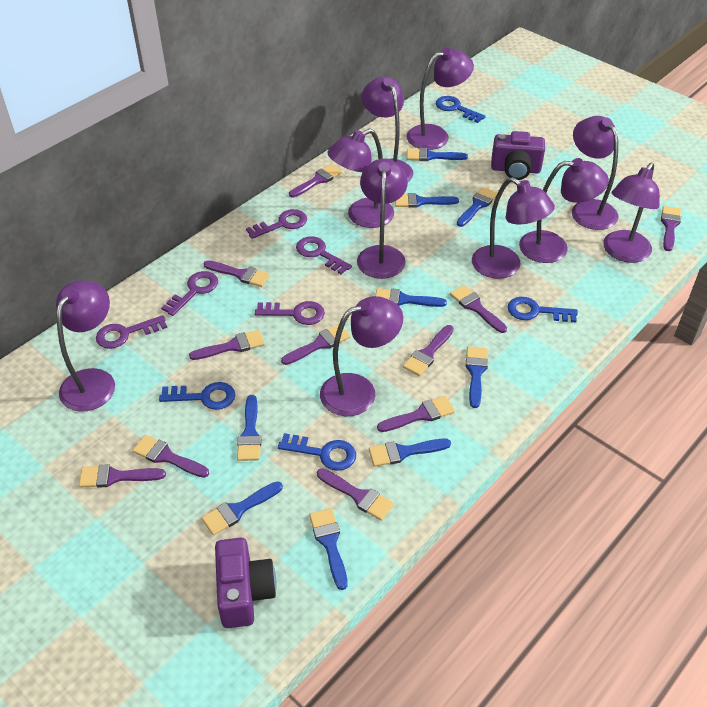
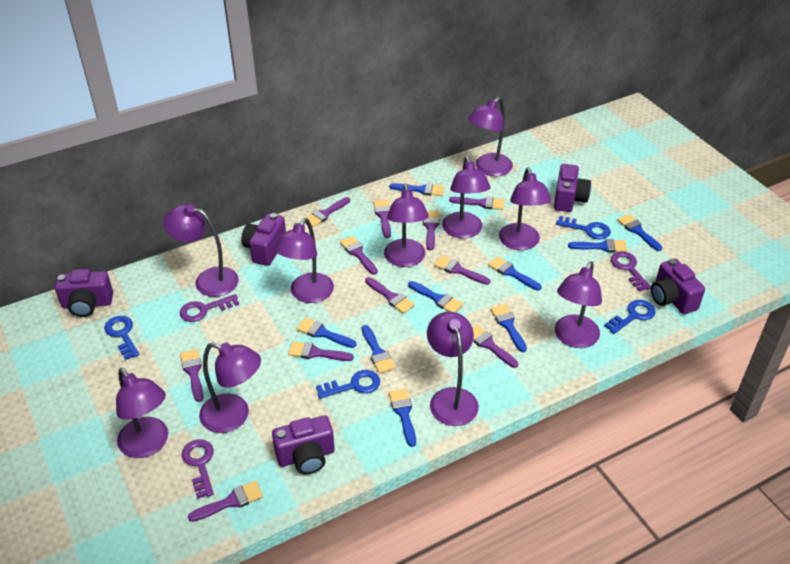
purple camera: 2 -> 5
purple key: 5 -> 3

